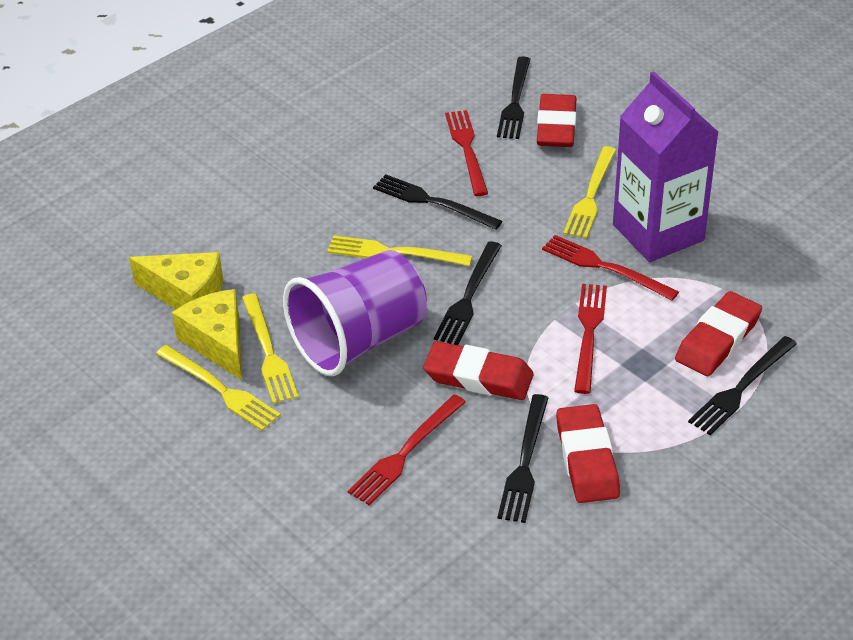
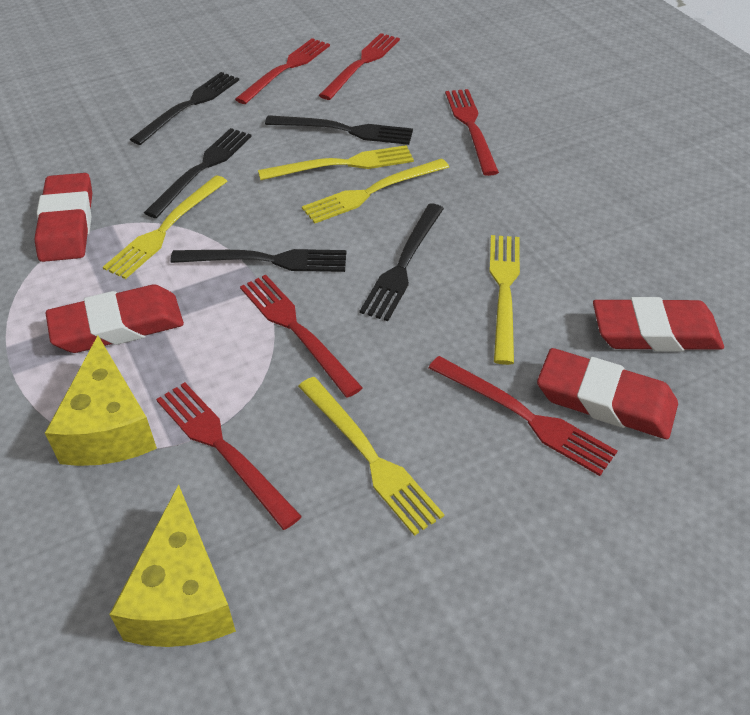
purple carton: 1 -> 0
purple cup: 1 -> 0
red fork: 4 -> 6
yellow fork: 4 -> 5

